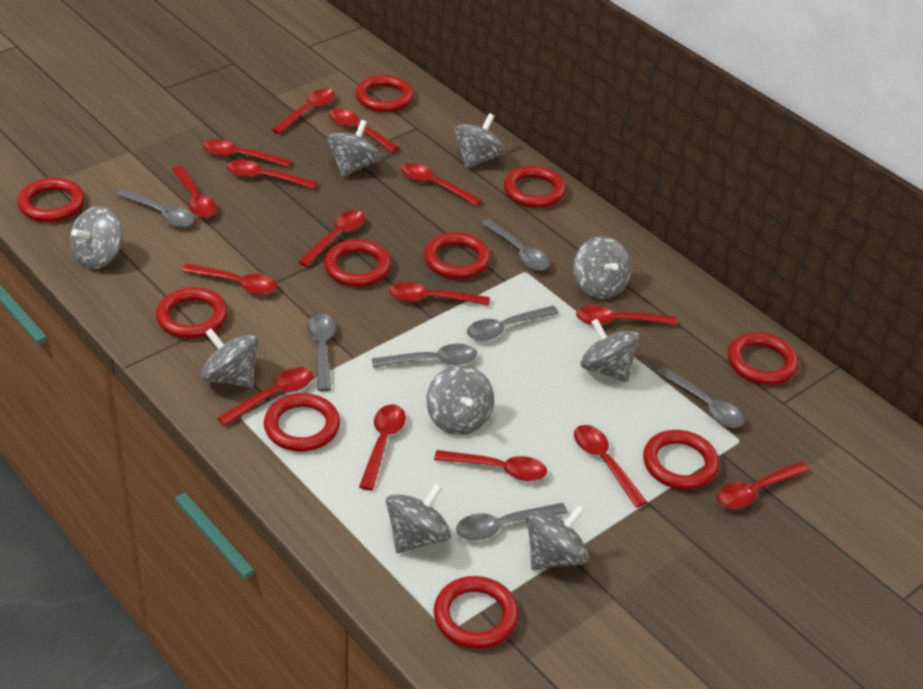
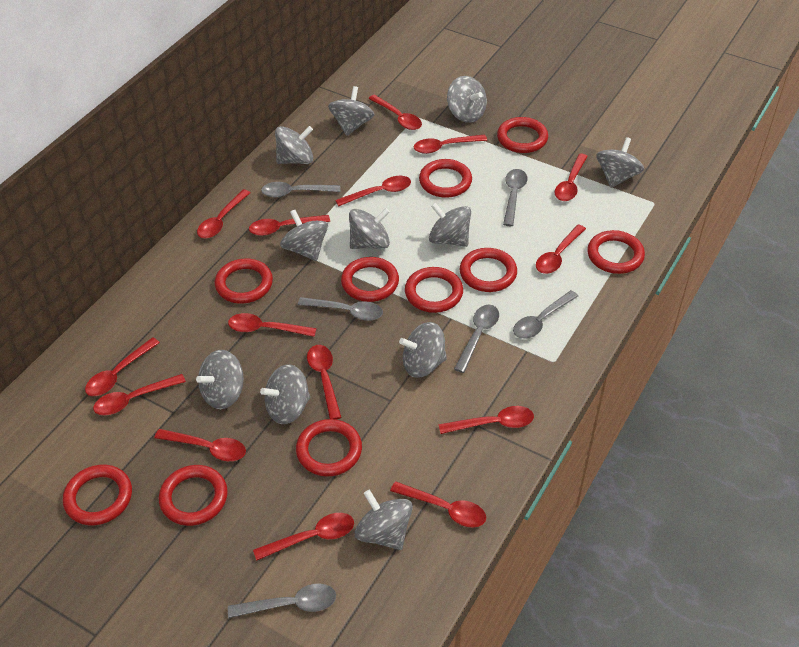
grey spinning top: 9 -> 11
grey spoon: 7 -> 6

